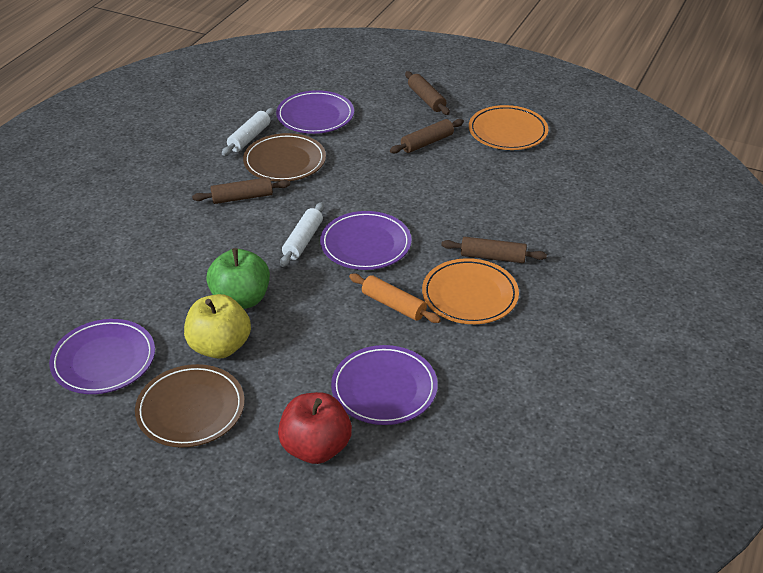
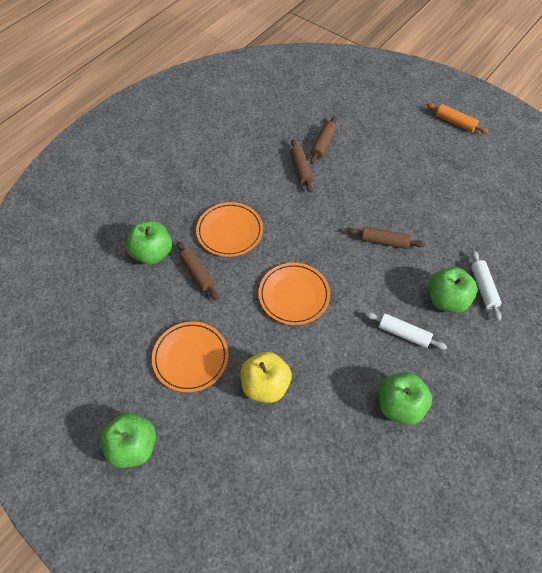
brown plate: 2 -> 0
green apple: 1 -> 4
orange plate: 2 -> 3
purple plate: 4 -> 0
red apple: 1 -> 0

